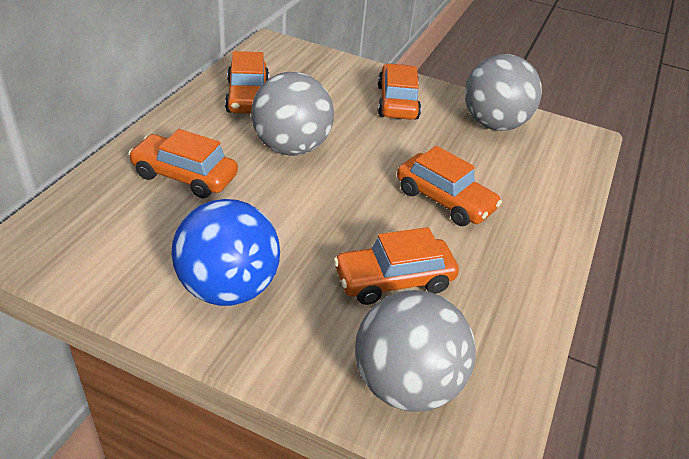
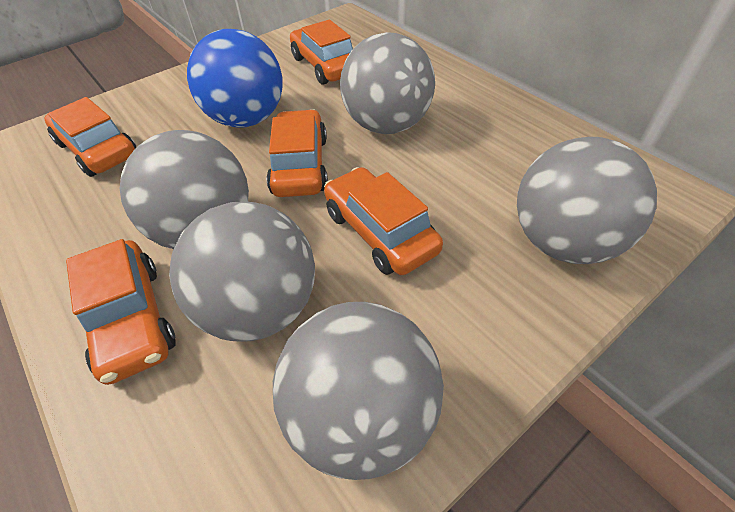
grey ball: 3 -> 5

